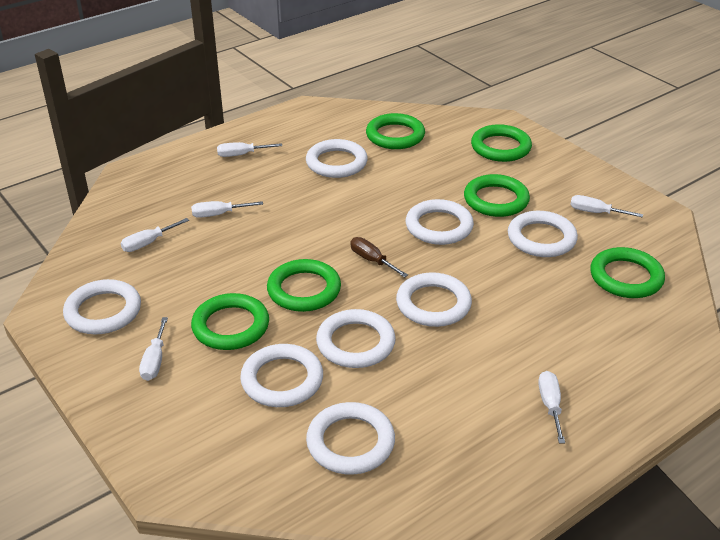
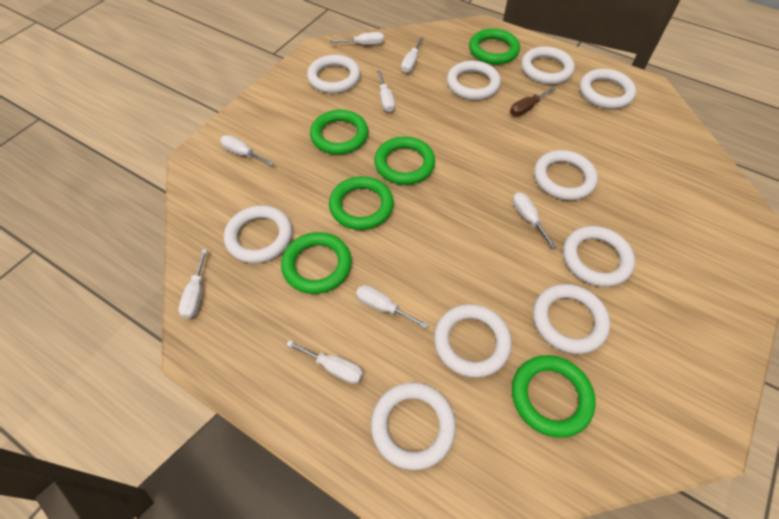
white ring: 8 -> 10
white screwdriver: 6 -> 8

